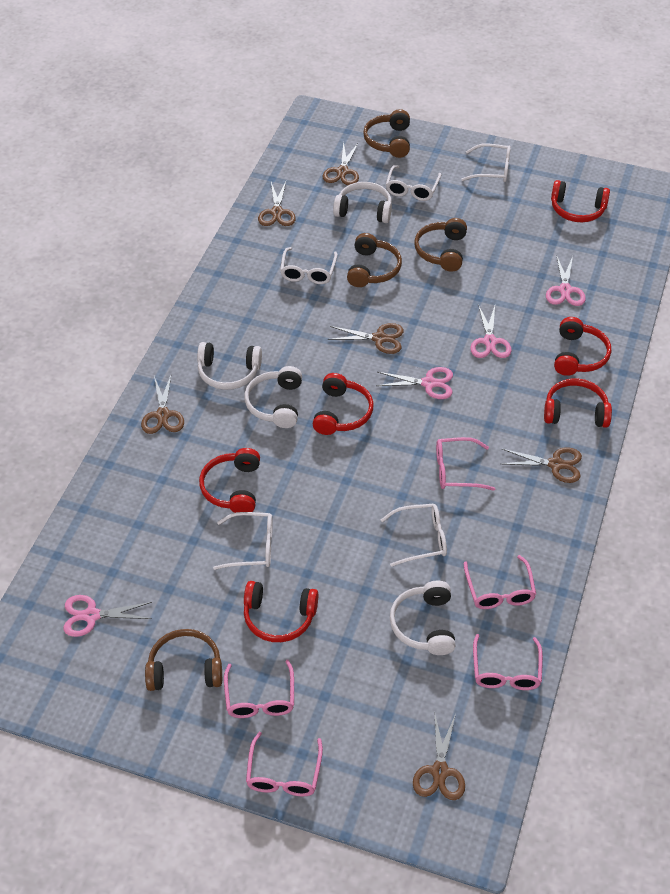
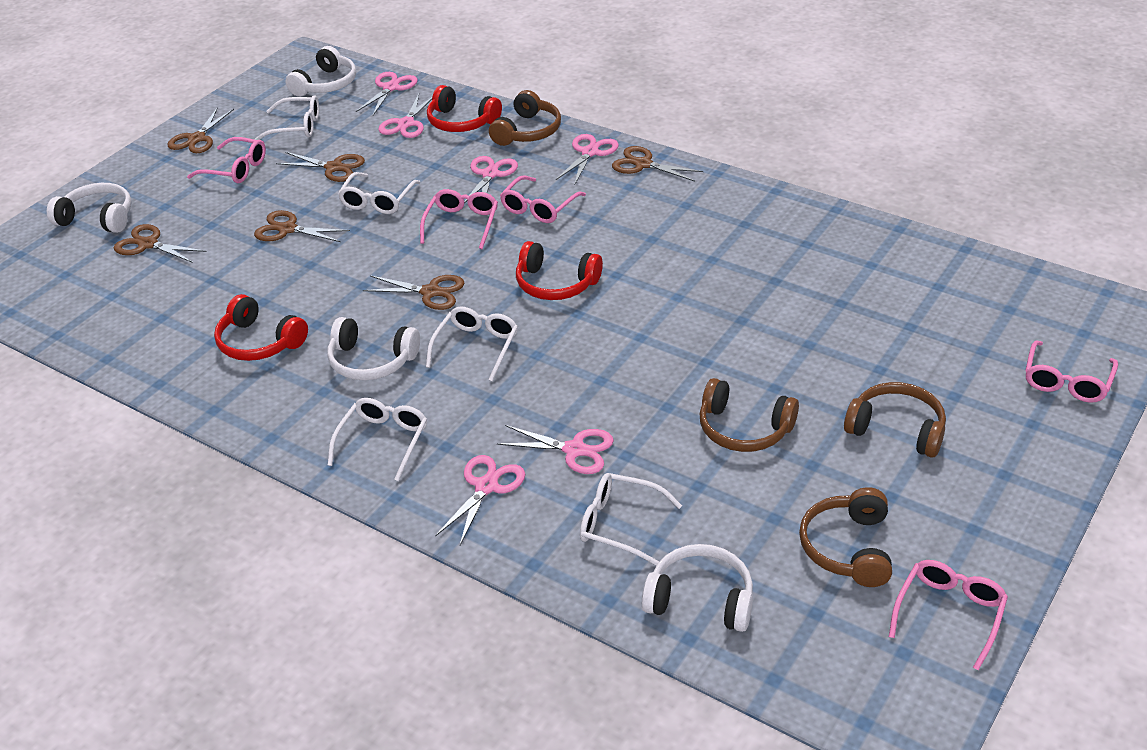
pink scissors: 4 -> 6
red headphones: 6 -> 3

